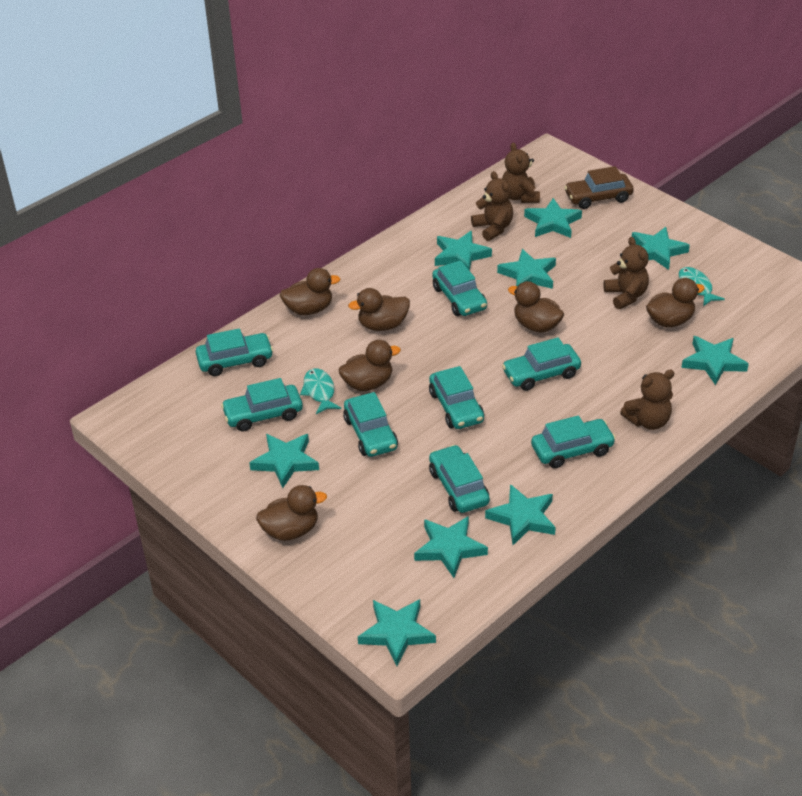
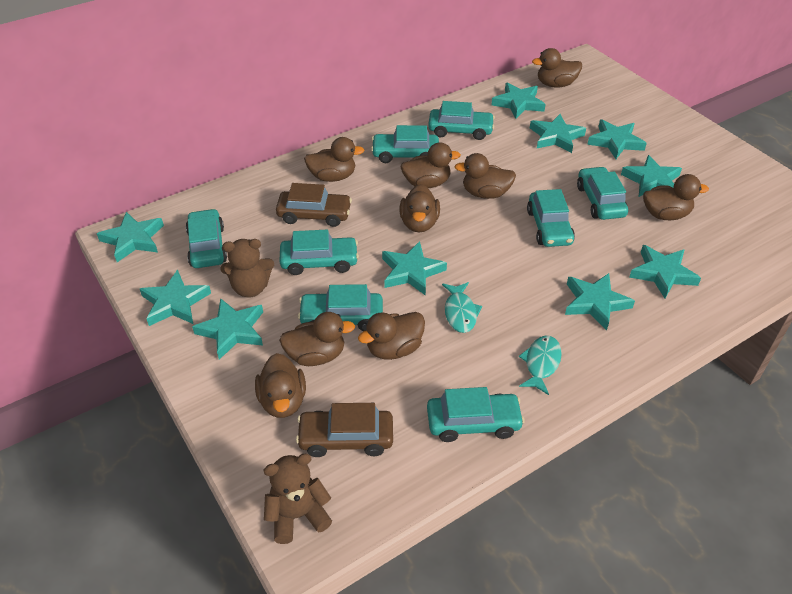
brown car: 1 -> 2
brown duck: 6 -> 9
brown teddy bear: 4 -> 2
turquoise star: 9 -> 10

